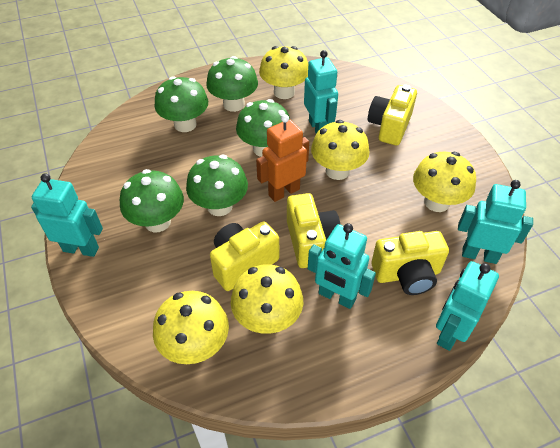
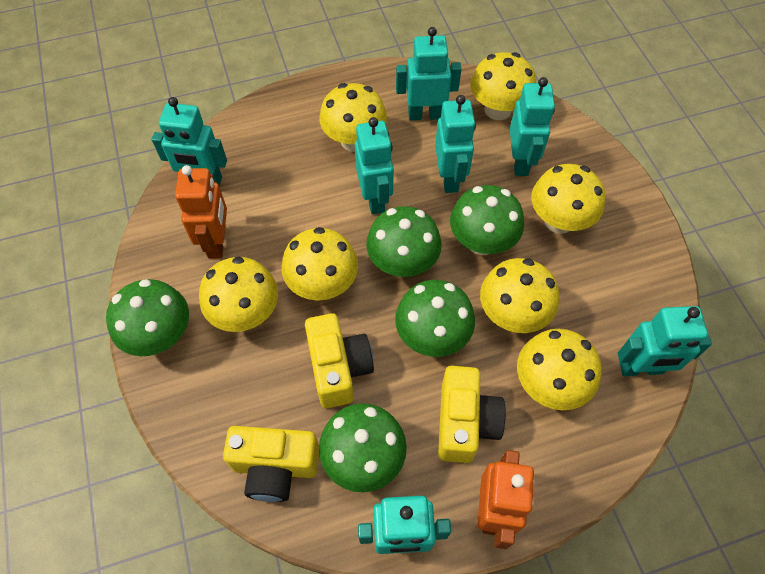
orange robot: 1 -> 2
turquoise robot: 5 -> 7
yellow camera: 4 -> 3
yellow mushroom: 5 -> 7

